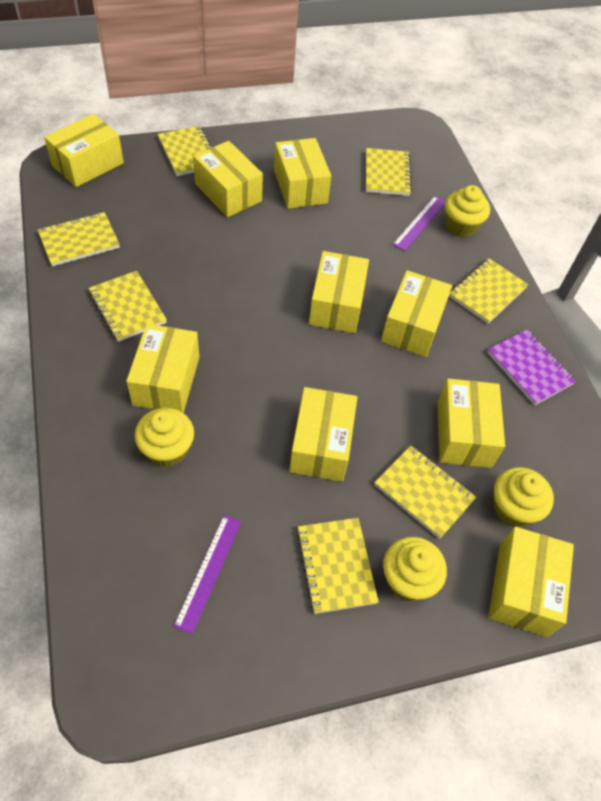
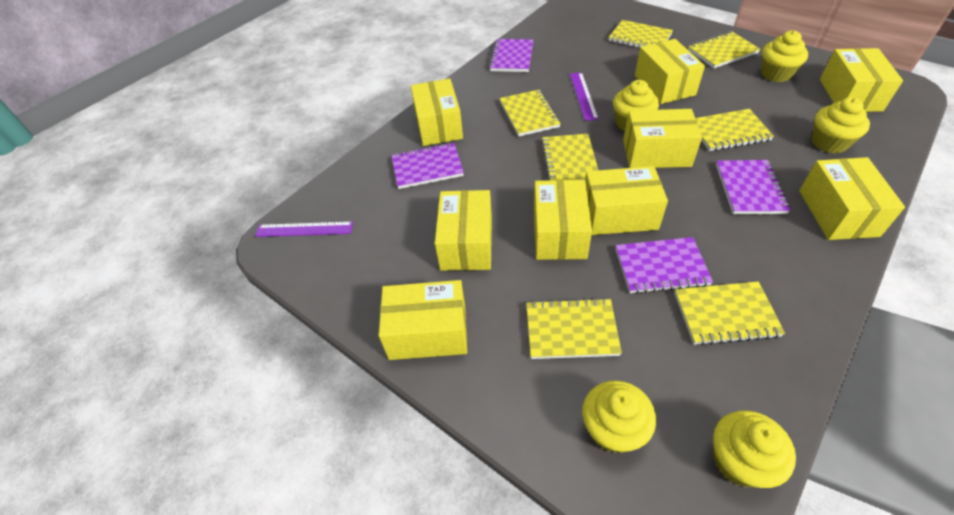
purple notebook: 1 -> 4
yellow cupcake: 4 -> 5

